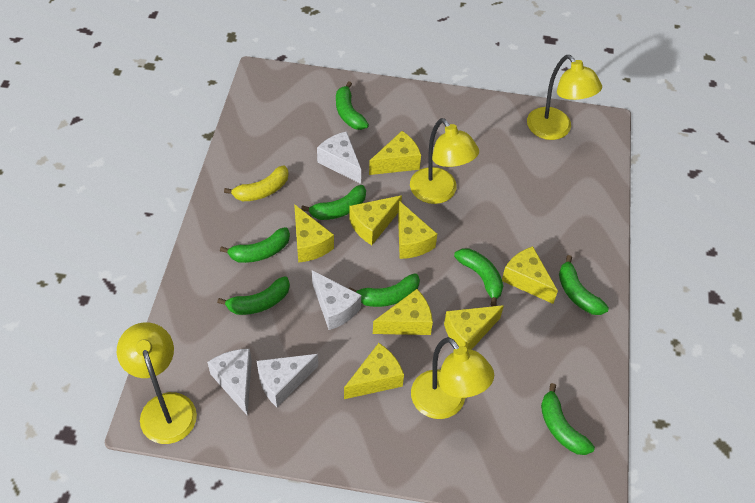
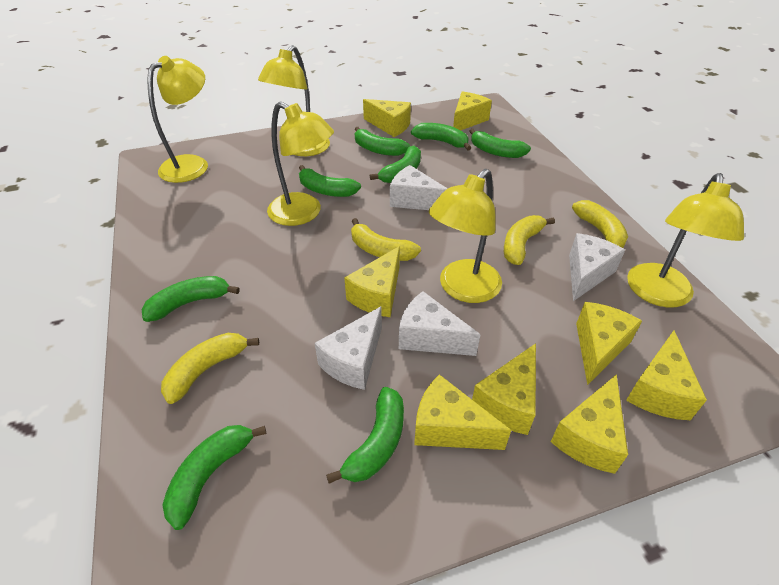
yellow banana: 1 -> 4
yellow lamp: 4 -> 5

